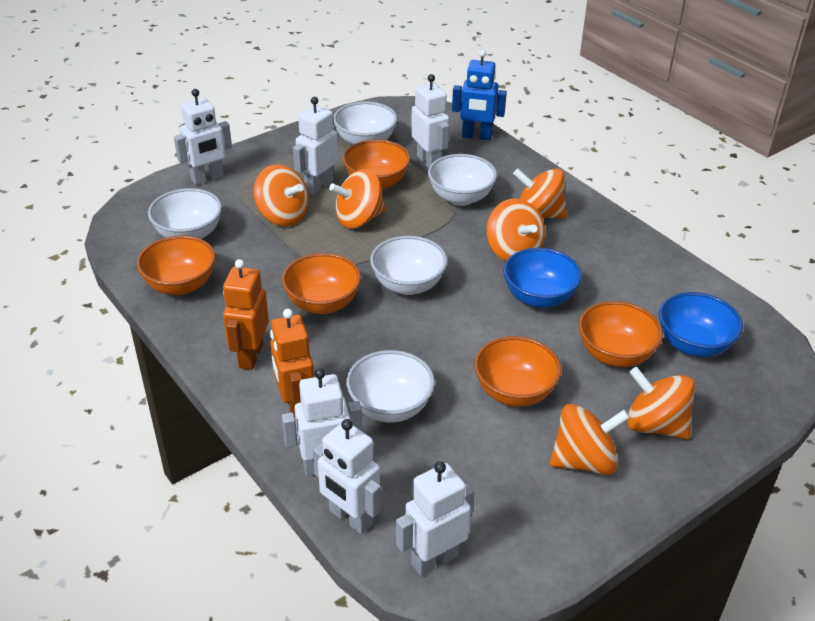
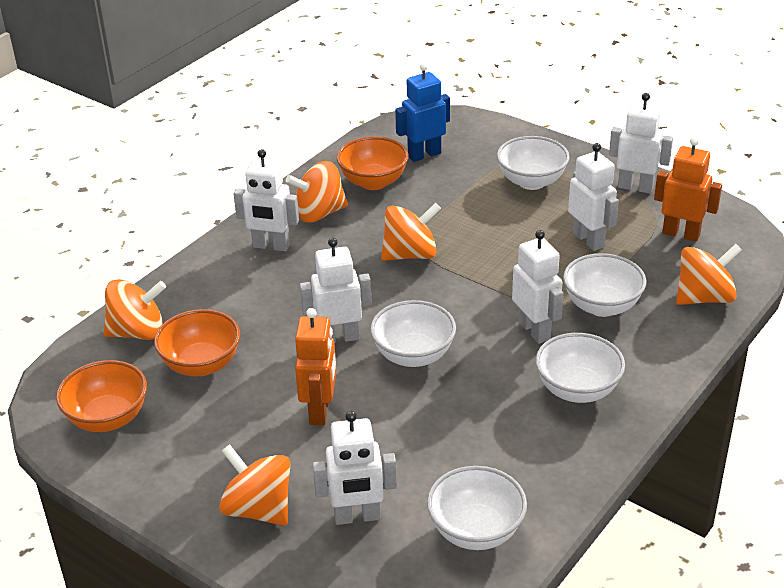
blue bowl: 2 -> 0
orange bowl: 5 -> 3
orange spinning top: 6 -> 5

